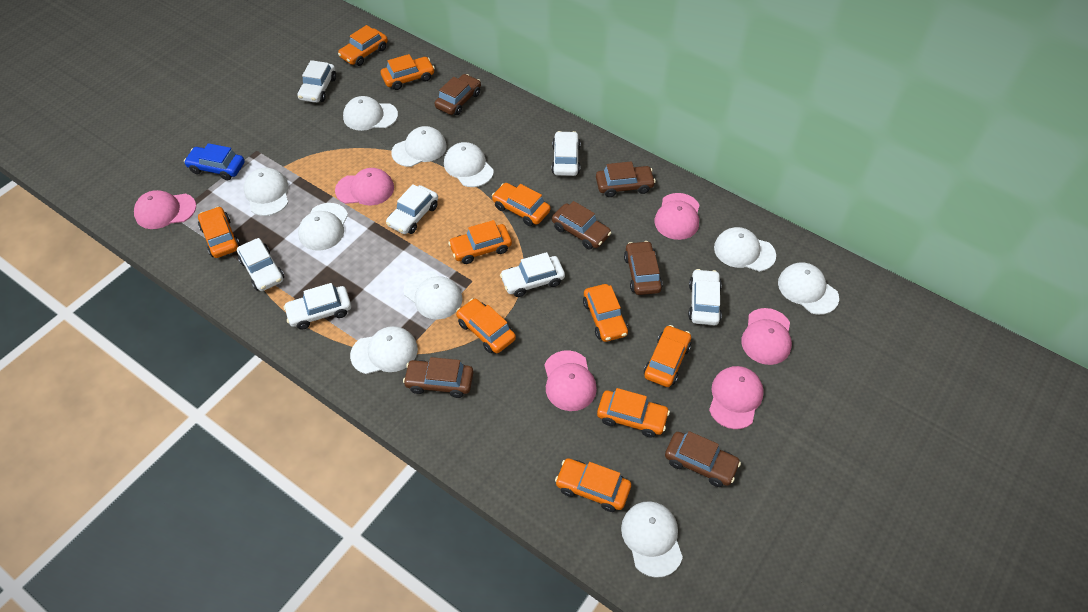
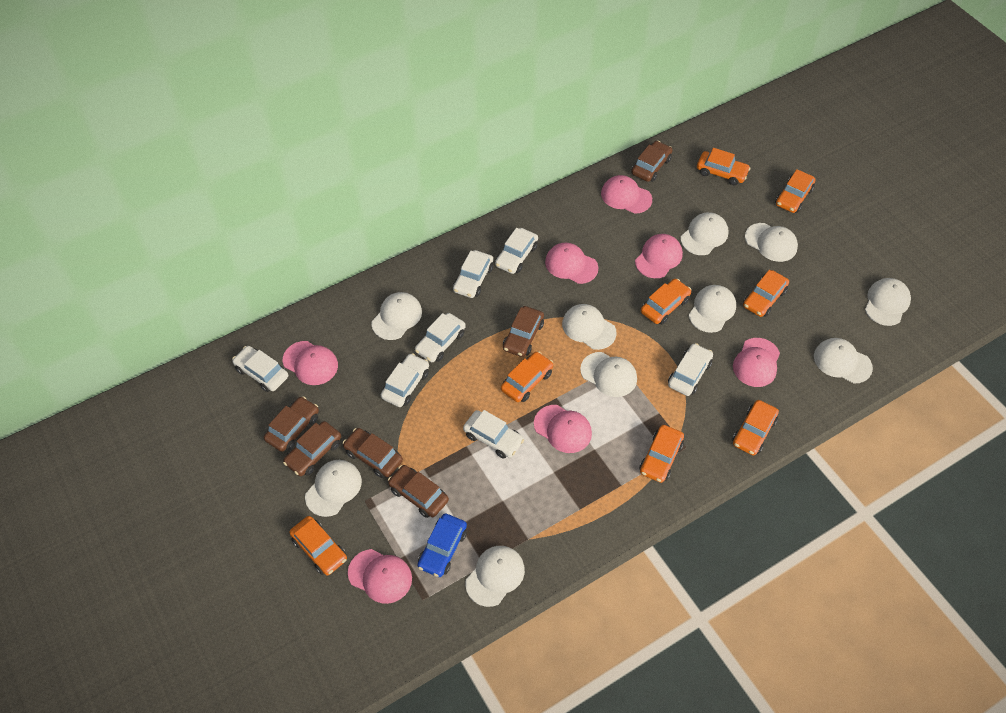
orange car: 10 -> 8
pink cap: 6 -> 7

